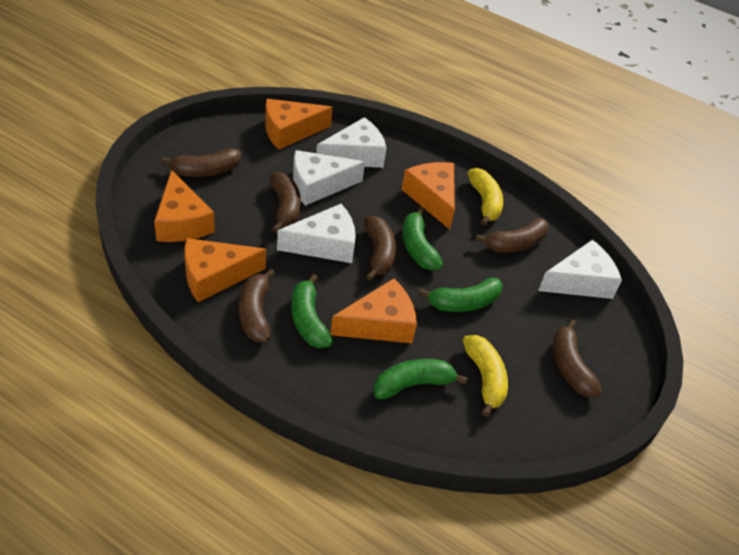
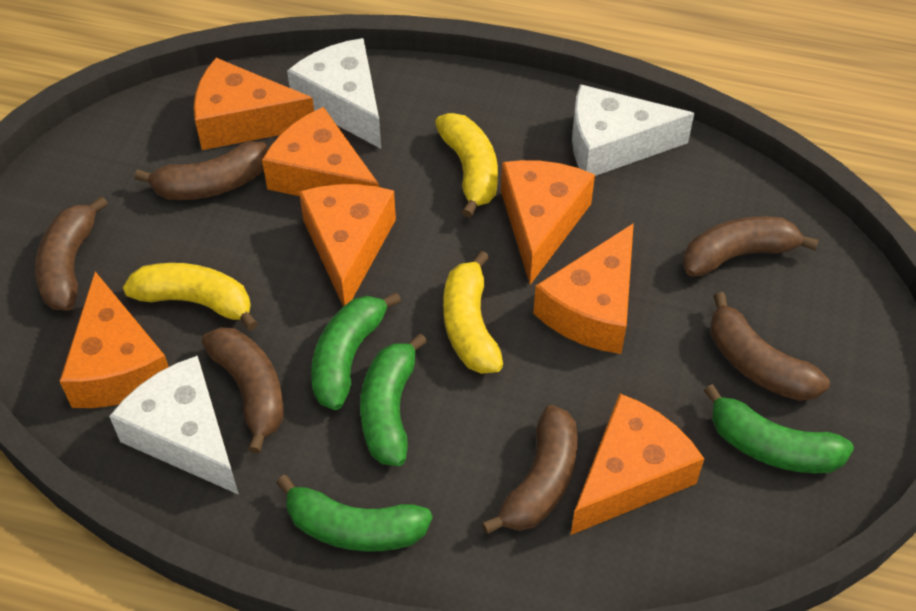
orange cheese: 5 -> 7
white cheese: 4 -> 3
yellow banana: 2 -> 3

